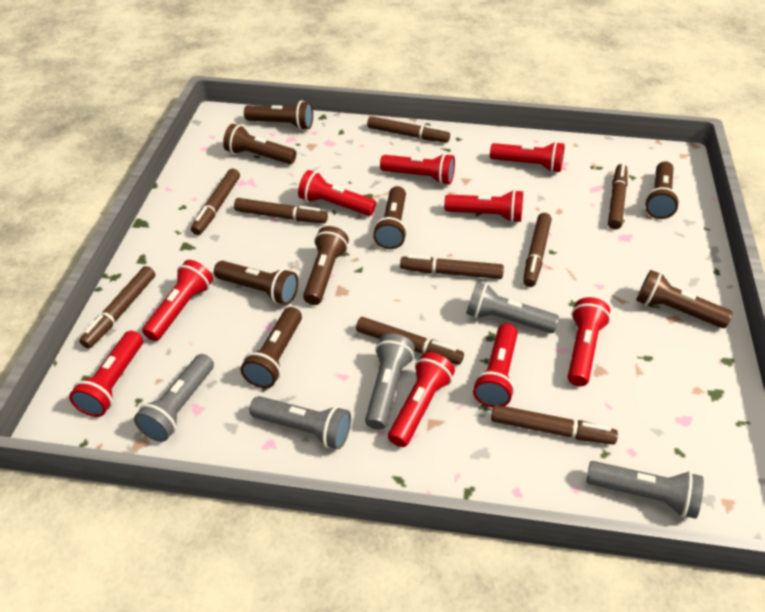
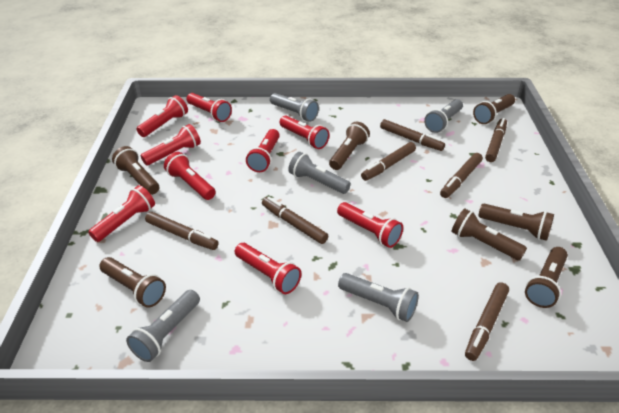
brown flashlight: 8 -> 7
brown marker: 9 -> 7

